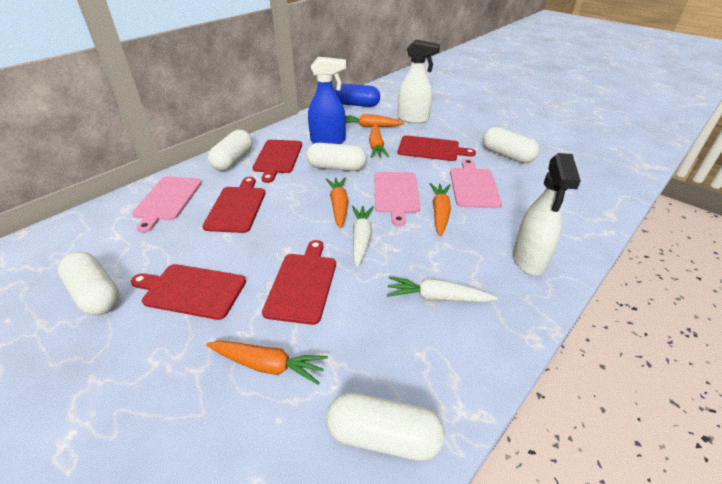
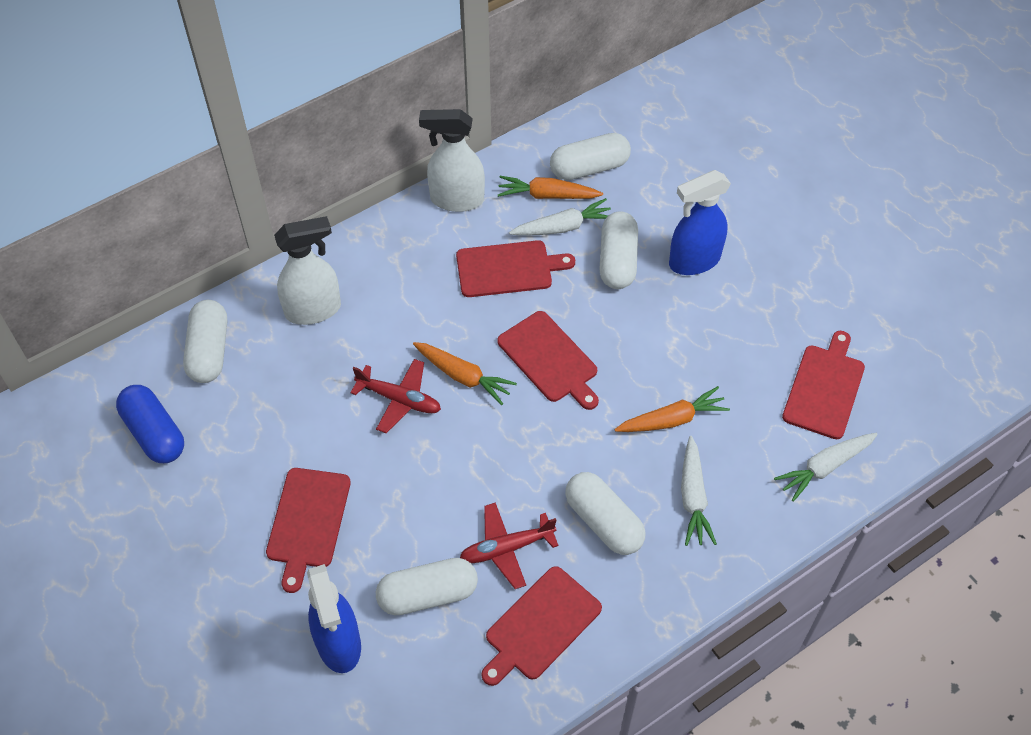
blue spray bottle: 1 -> 2
orange carrot: 5 -> 3
pink cutting board: 3 -> 0
red plane: 0 -> 2
white carrot: 2 -> 3

